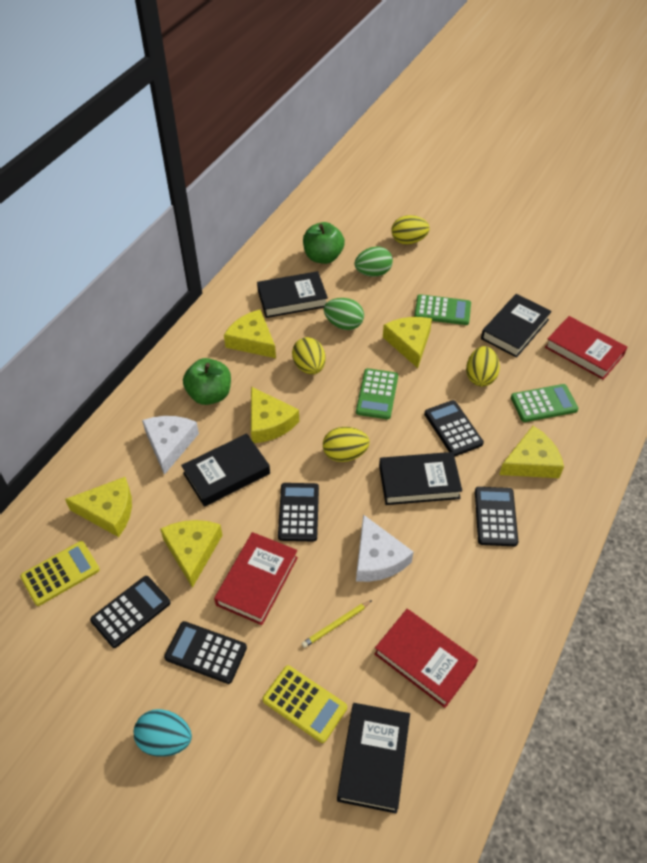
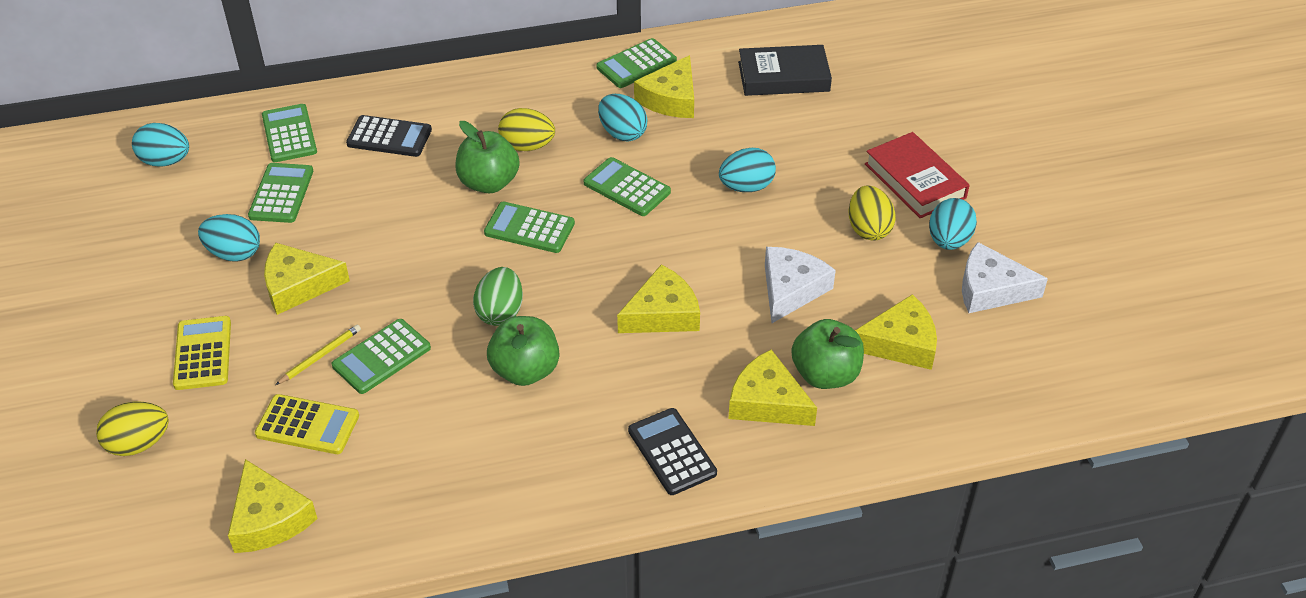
black book: 5 -> 1
black calculator: 5 -> 2
green apple: 2 -> 3
green calculator: 3 -> 6
green egg: 2 -> 1
red book: 3 -> 1
turquoise egg: 1 -> 5
yellow egg: 4 -> 3

